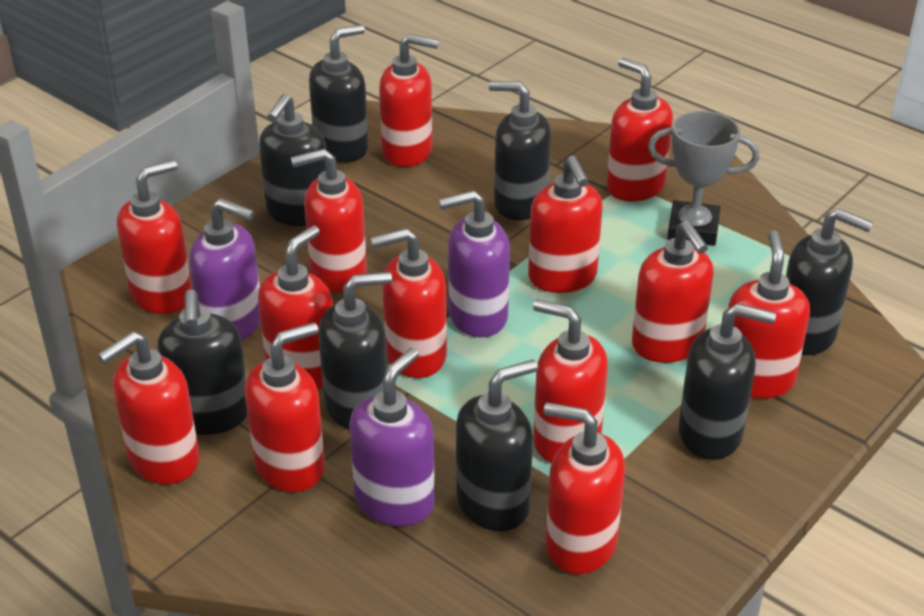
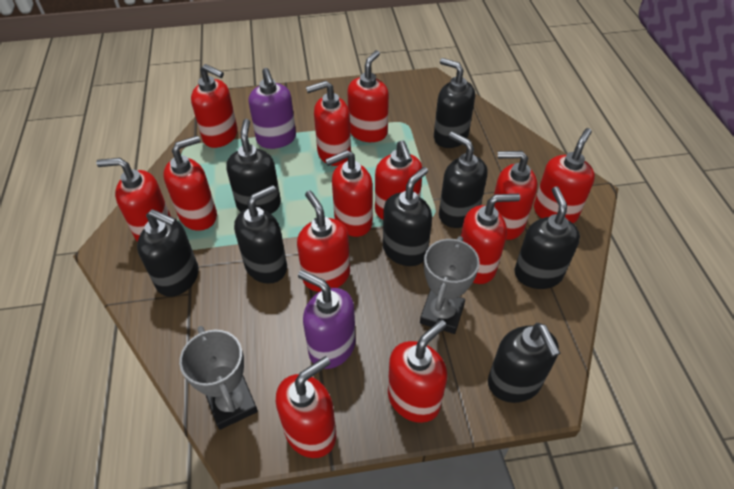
grey trophy: 1 -> 2
purple soap dispenser: 3 -> 2

